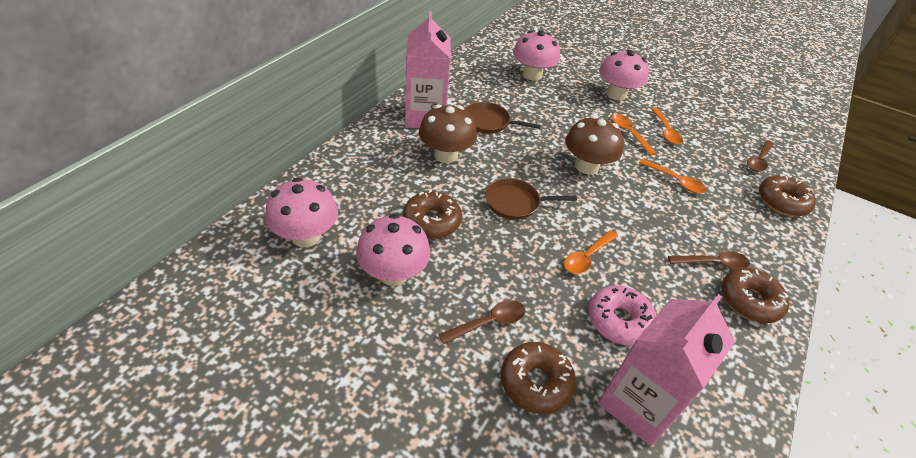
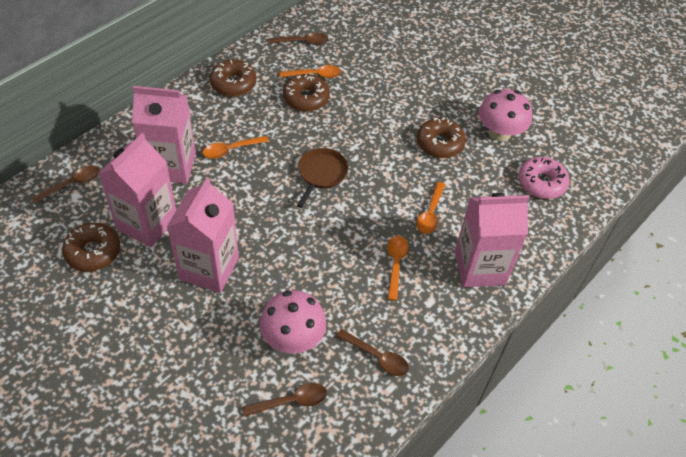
brown mushroom: 2 -> 0
brown pan: 2 -> 1
brown spoon: 3 -> 4
pink carton: 2 -> 4
pink mushroom: 4 -> 2

